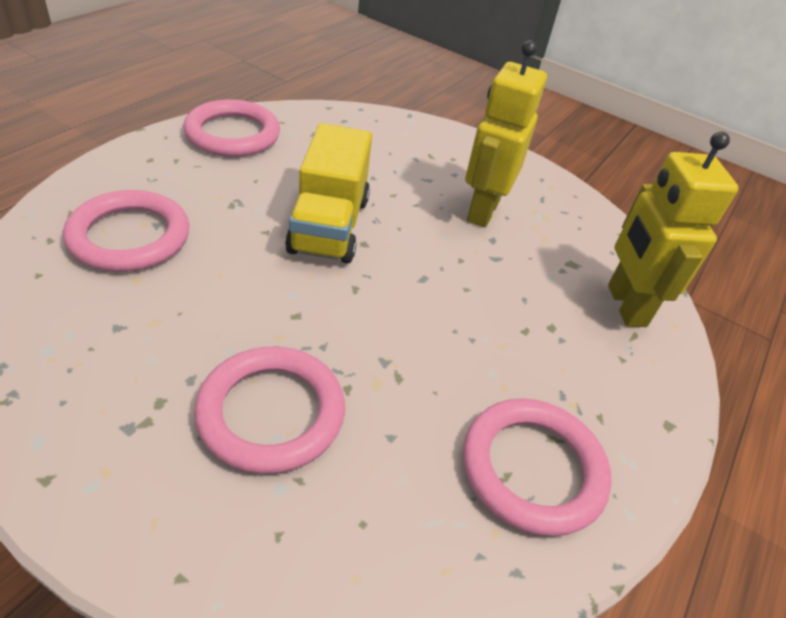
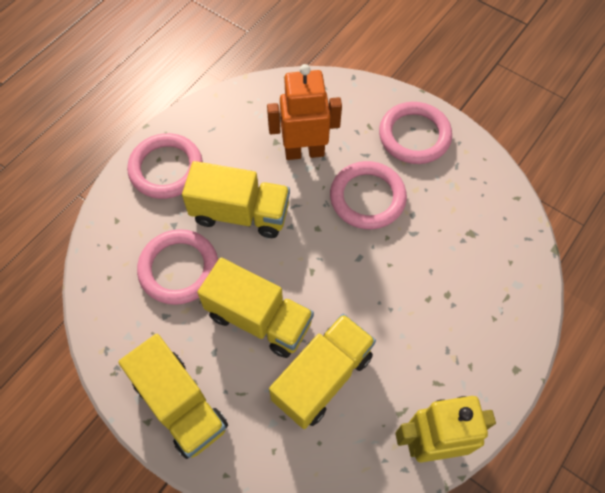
orange robot: 0 -> 1
yellow robot: 2 -> 1
yellow truck: 1 -> 4

